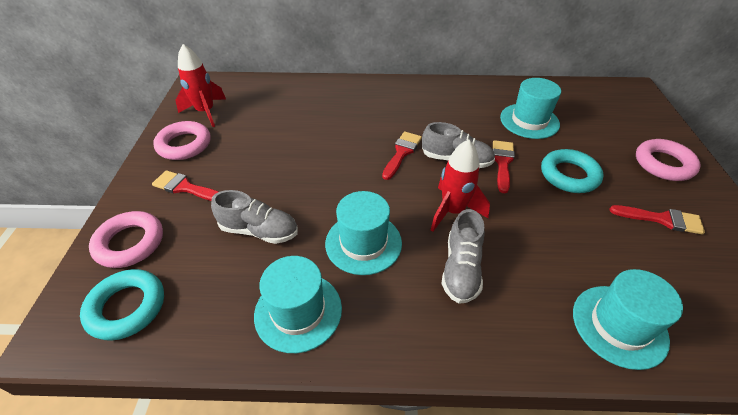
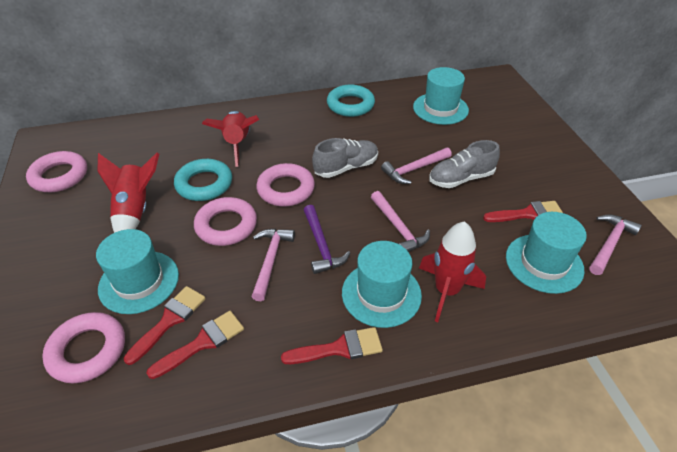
grey shoe: 3 -> 2
pink hammer: 0 -> 4
pink ring: 3 -> 4
purple hammer: 0 -> 1
red rocket: 2 -> 3

